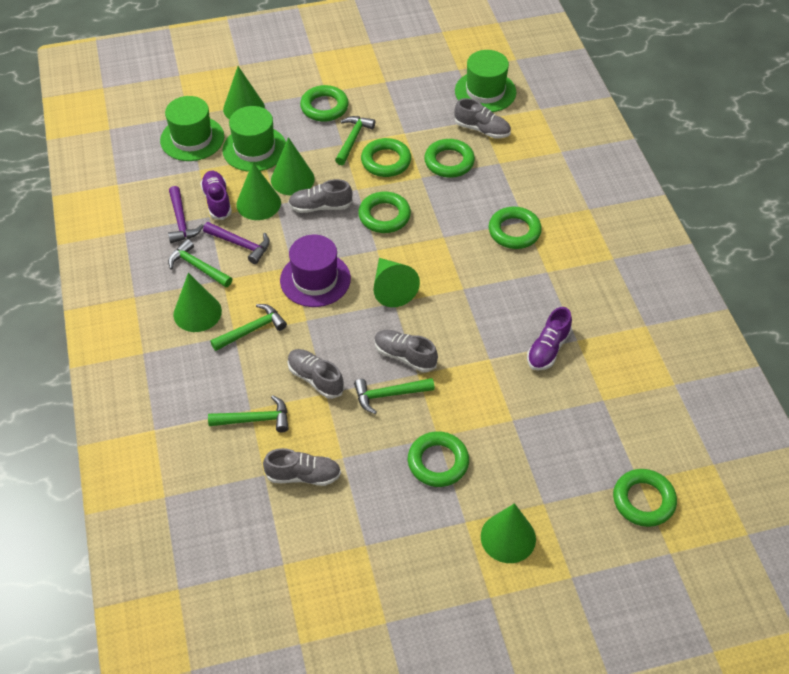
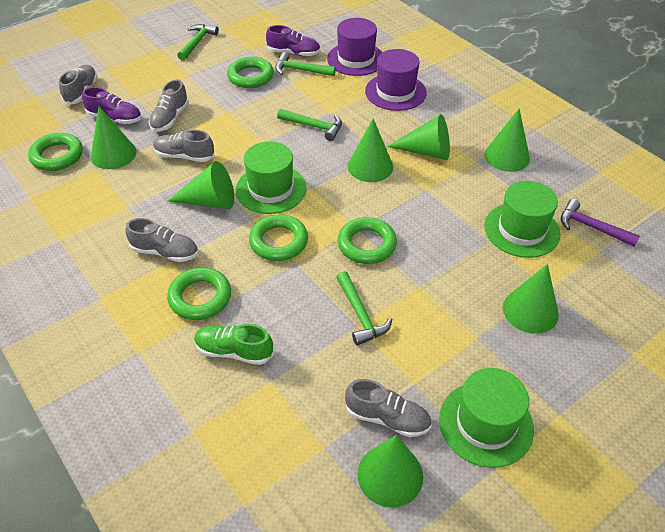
green cone: 6 -> 7
green hammer: 5 -> 4
green ring: 7 -> 5
green shoe: 0 -> 1
purple hammer: 2 -> 1
purple hat: 1 -> 2

